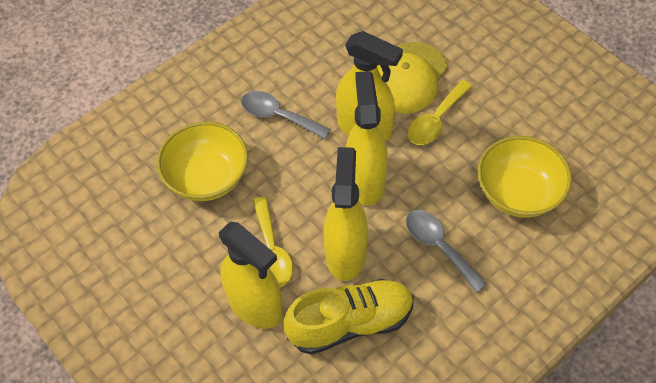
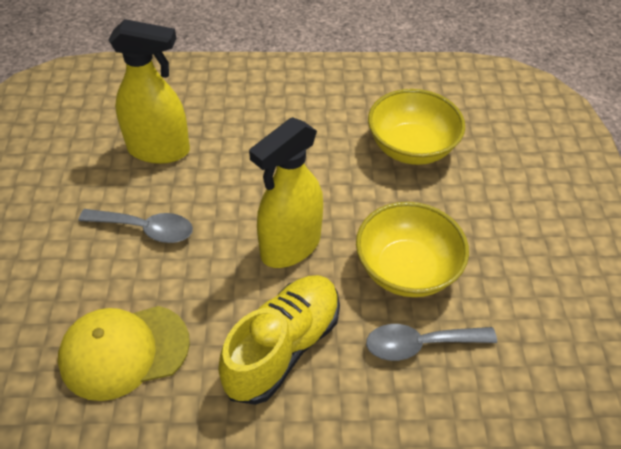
yellow spoon: 2 -> 0
yellow spray bottle: 4 -> 2

